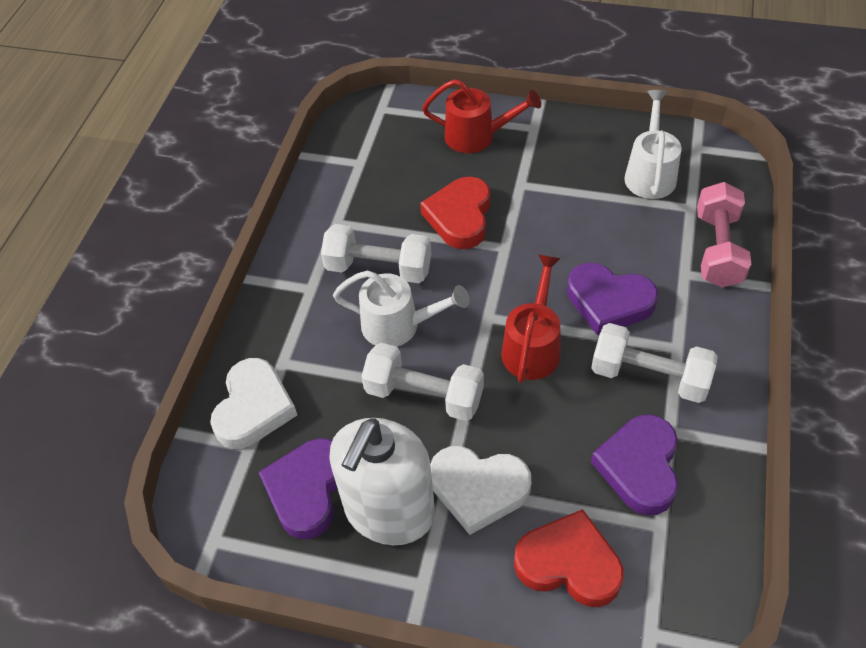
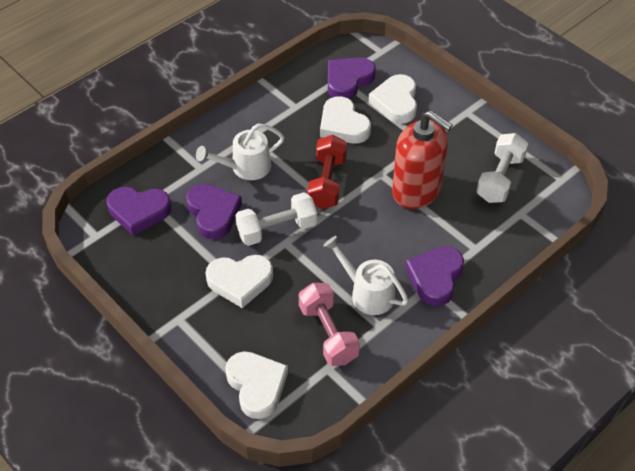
purple heart: 3 -> 4
red dumbbell: 0 -> 1
red heart: 2 -> 0
red soap dispenser: 0 -> 1
red watering can: 2 -> 0
white dumbbell: 3 -> 2
white heart: 2 -> 4
white soap dispenser: 1 -> 0

